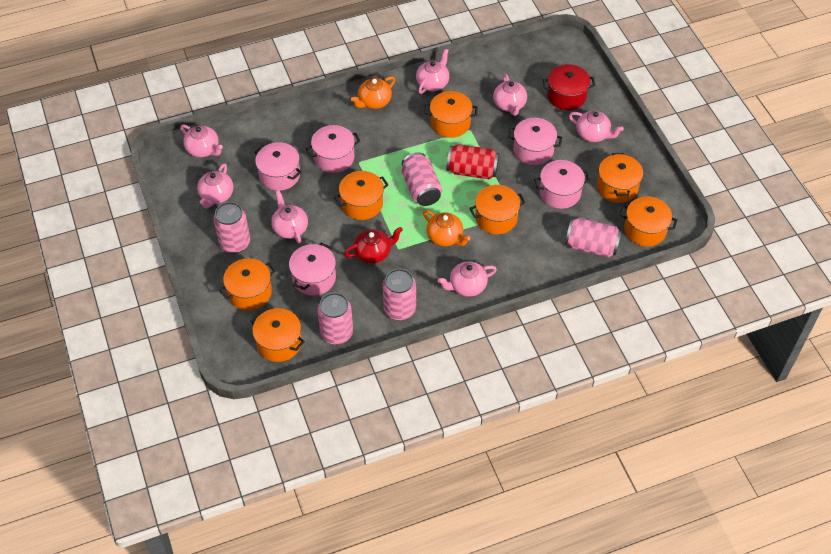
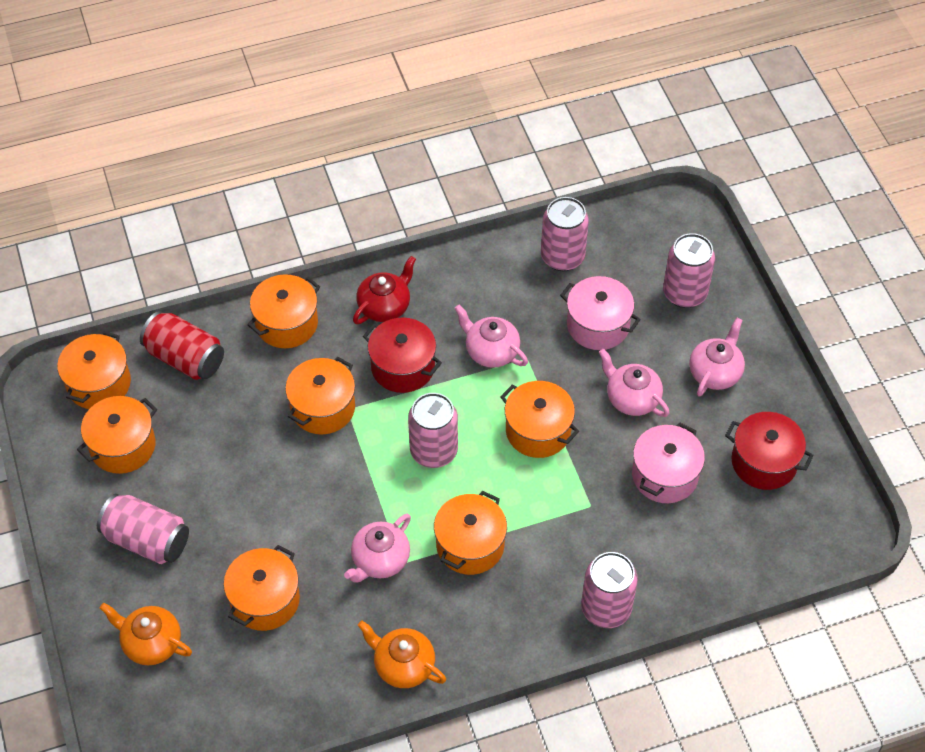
pink pot: 5 -> 2
pink teapot: 7 -> 4
red pot: 1 -> 2

